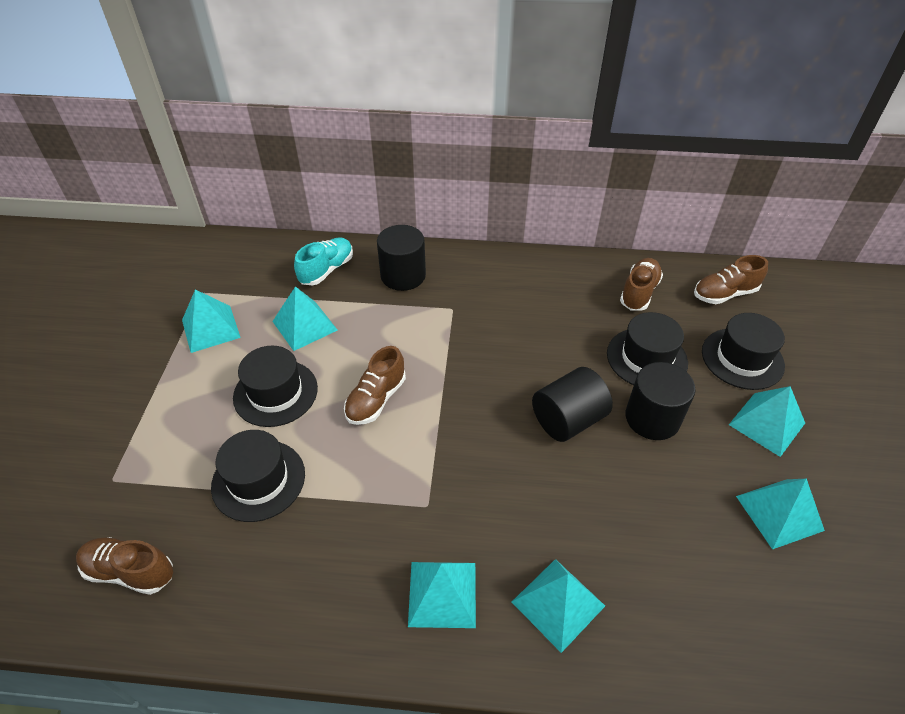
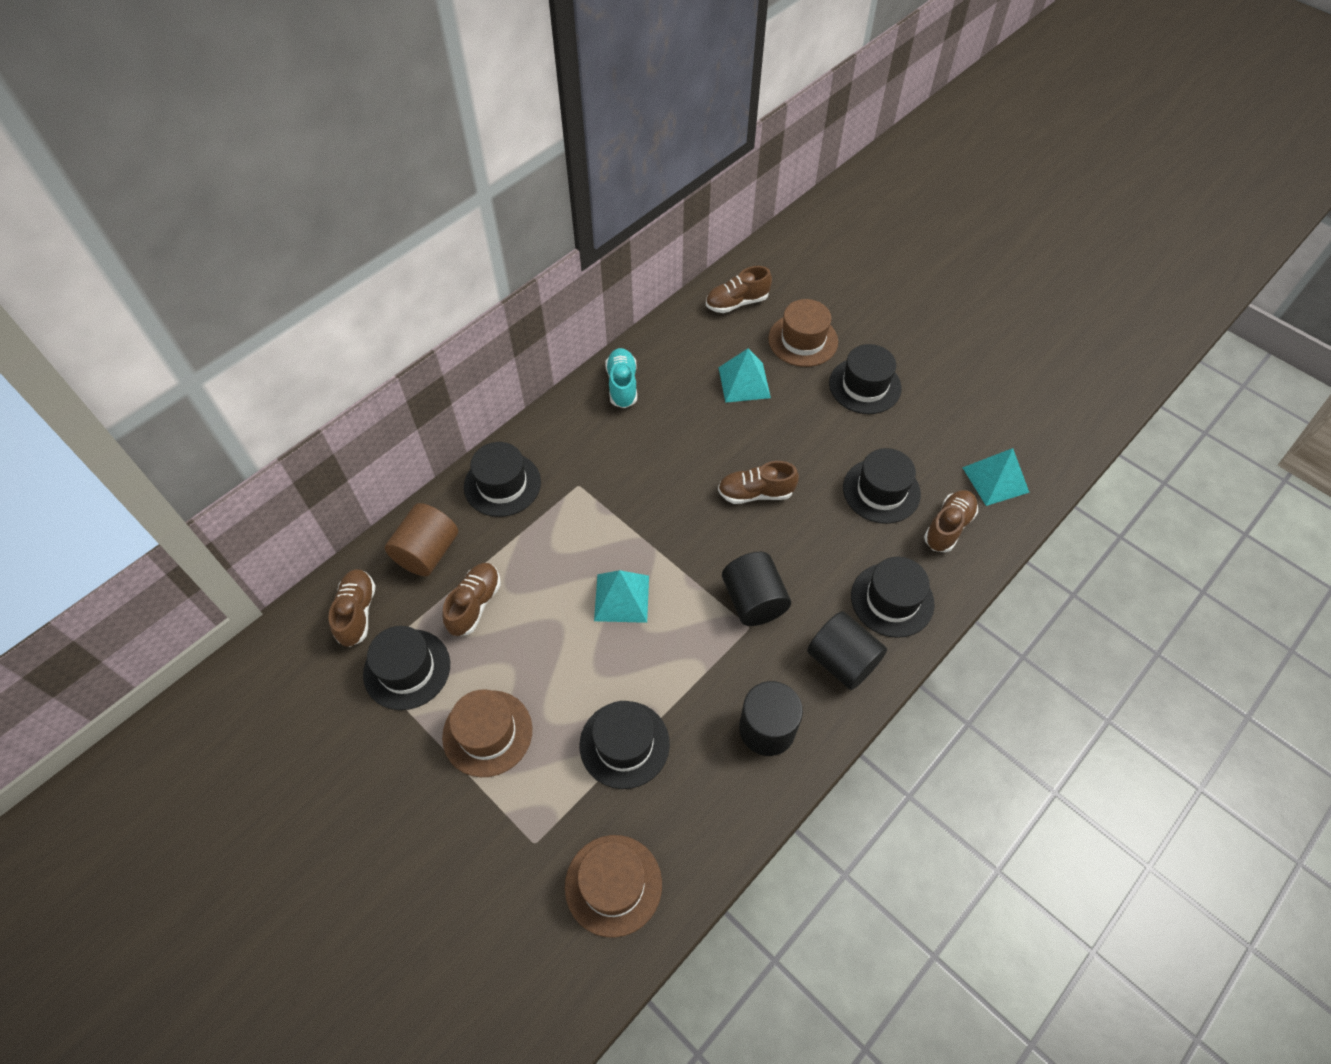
black hat: 4 -> 6
brown cylinder: 0 -> 1
brown hat: 0 -> 3
brown shoe: 4 -> 5
turquoise pyramid: 6 -> 3

